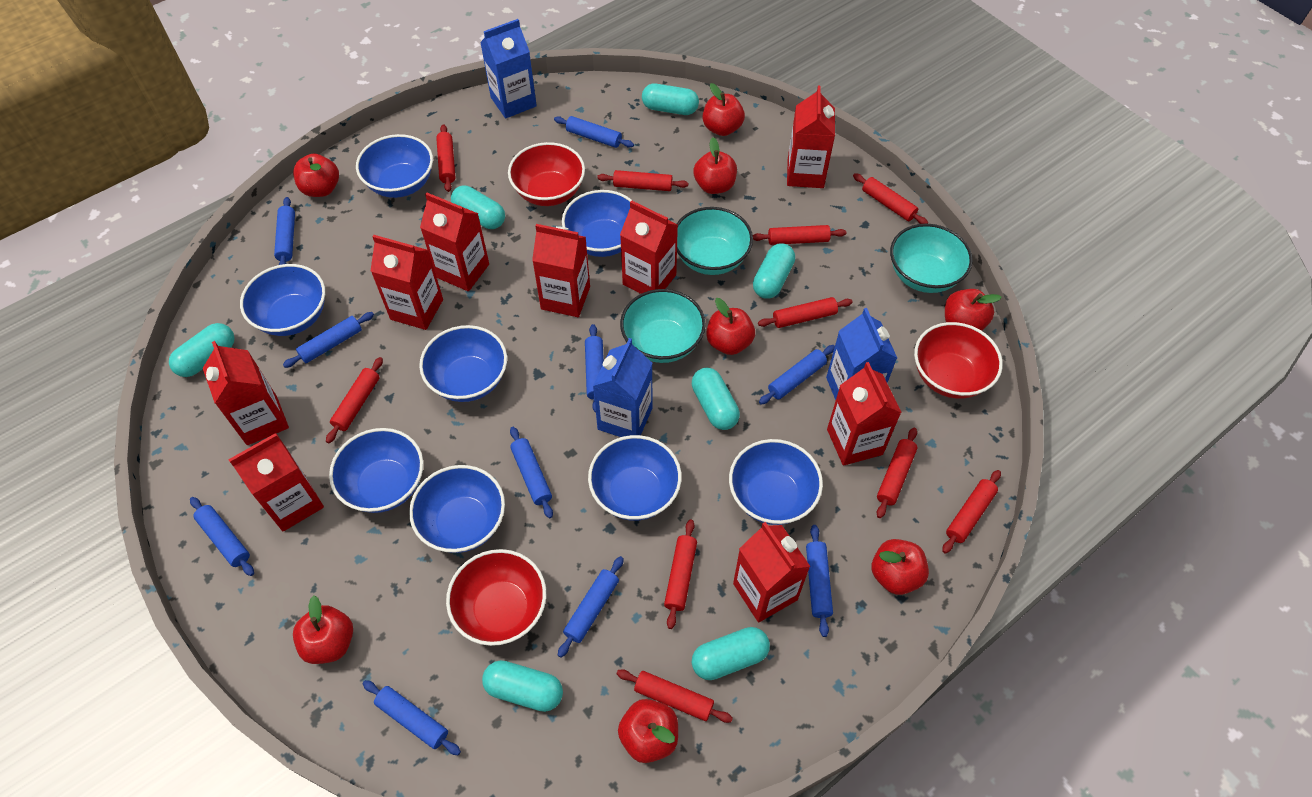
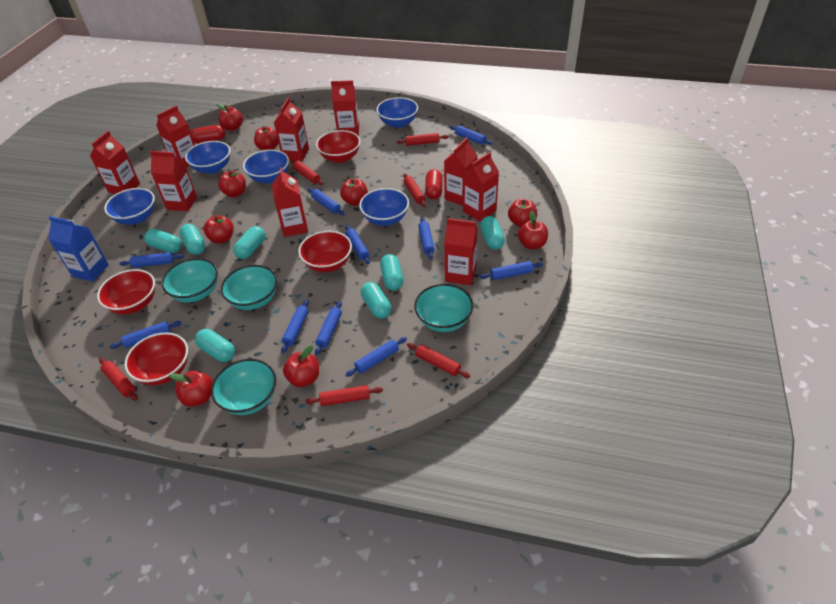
blue bowl: 8 -> 5
blue carton: 3 -> 1
red apple: 8 -> 9
red bowl: 3 -> 4
red capsule: 0 -> 2
red rolling pin: 10 -> 6
turquoise bowl: 3 -> 4

